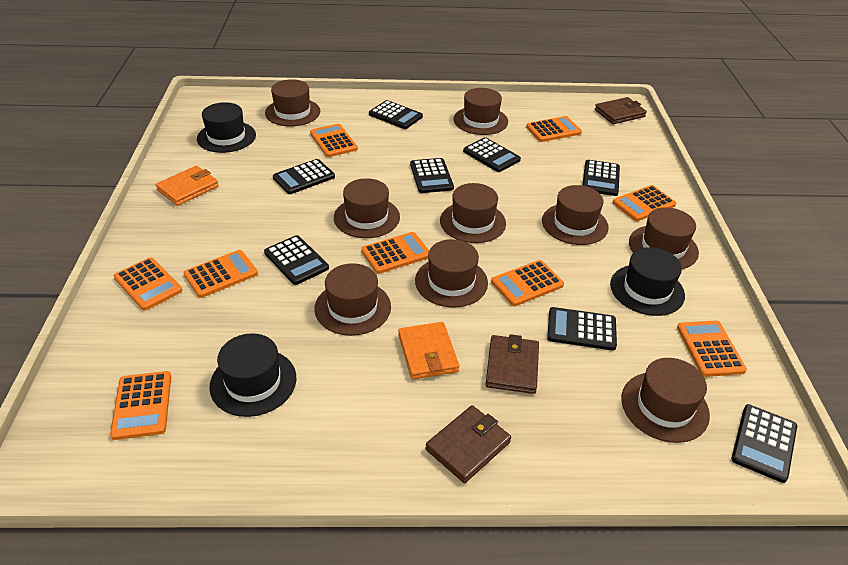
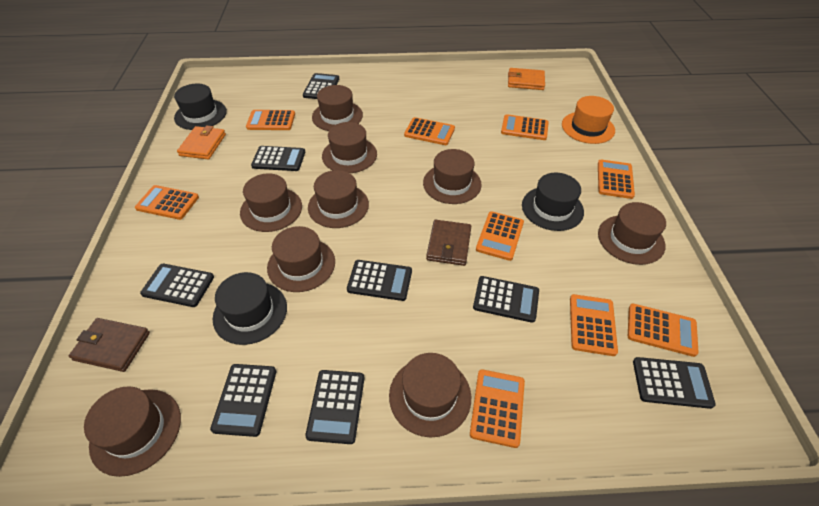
brown wallet: 3 -> 2
orange hat: 0 -> 1

